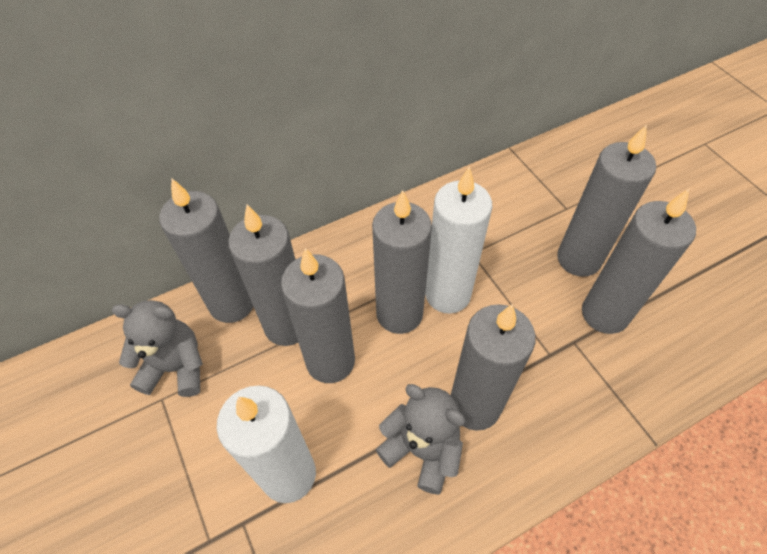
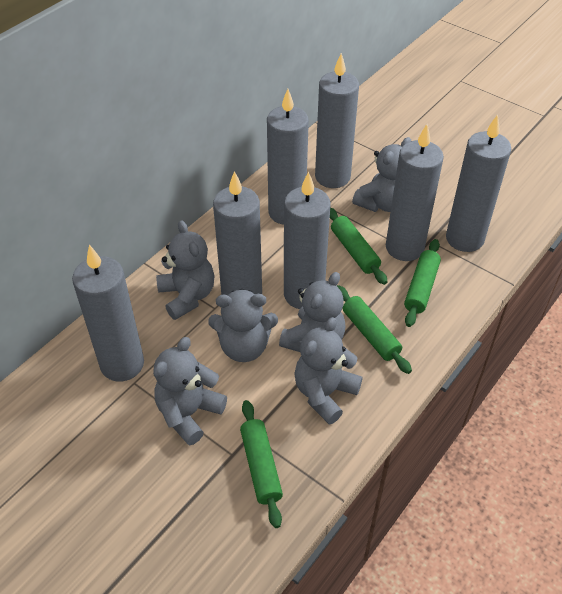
green rolling pin: 0 -> 4
grey teddy bear: 2 -> 6
white candle: 2 -> 0

